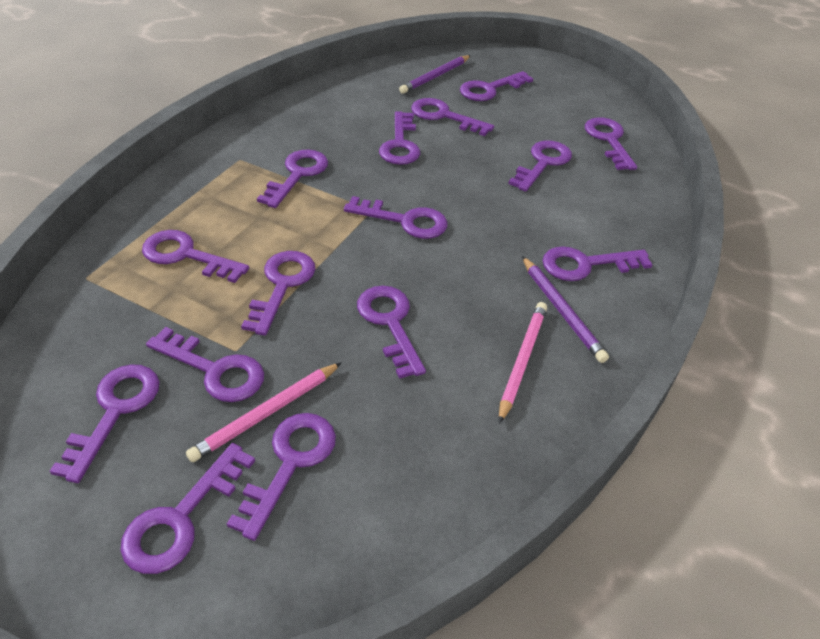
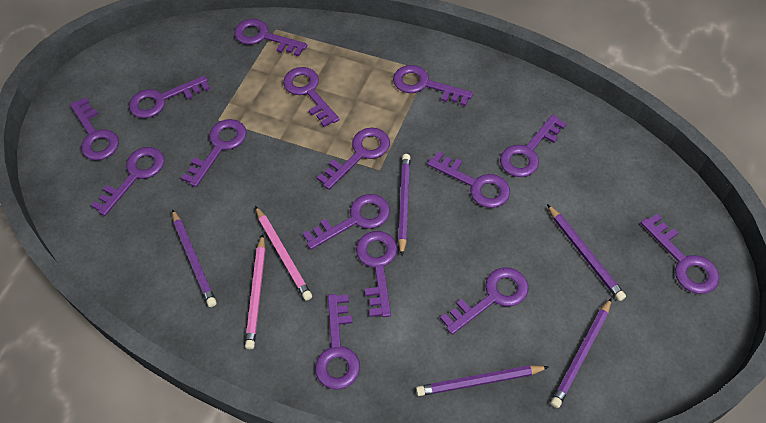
purple pencil: 2 -> 5

